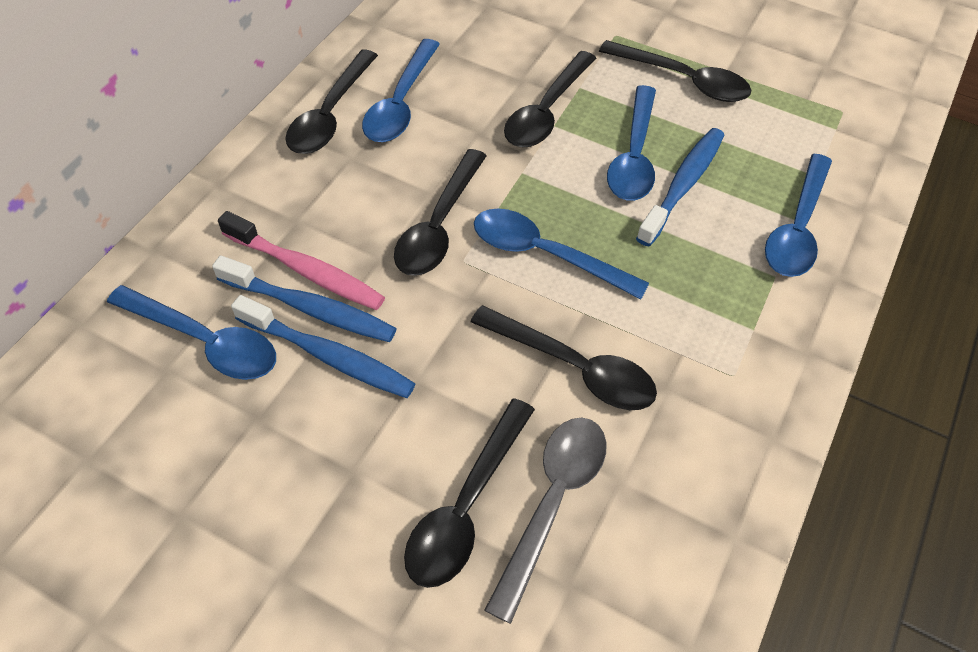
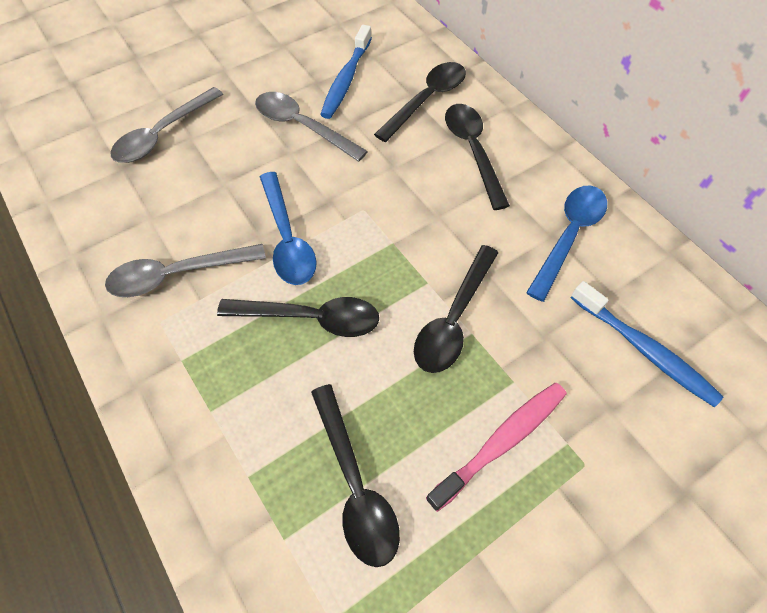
black spoon: 6 -> 5
blue spoon: 5 -> 2
blue toothbrush: 3 -> 2
grey spoon: 1 -> 3

